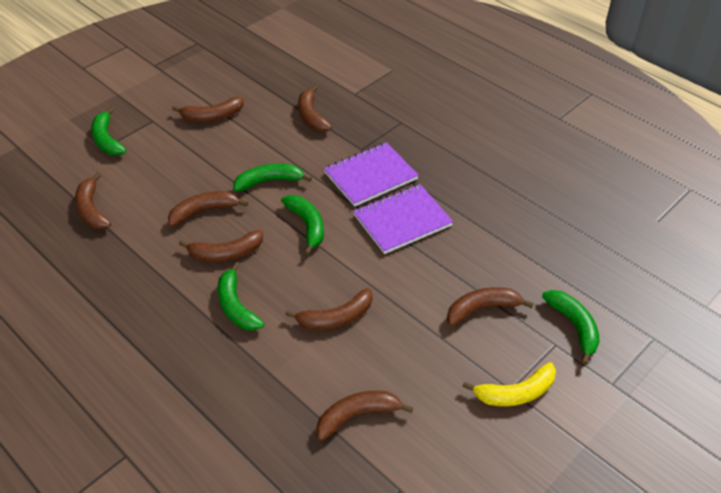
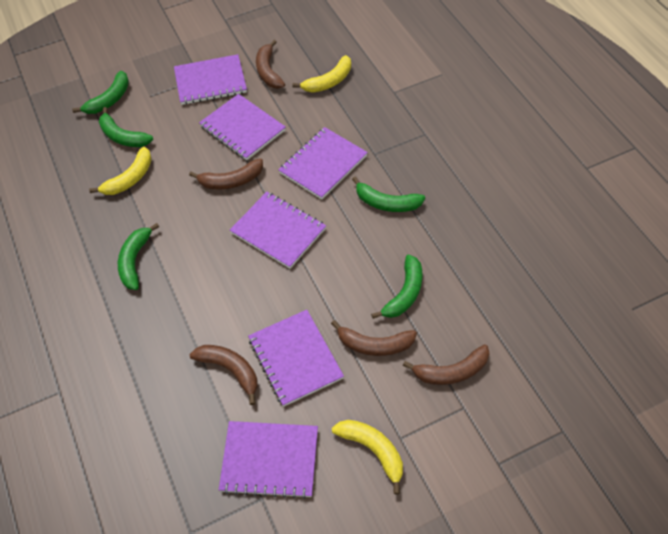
brown banana: 8 -> 5
purple notebook: 2 -> 6
yellow banana: 1 -> 3

